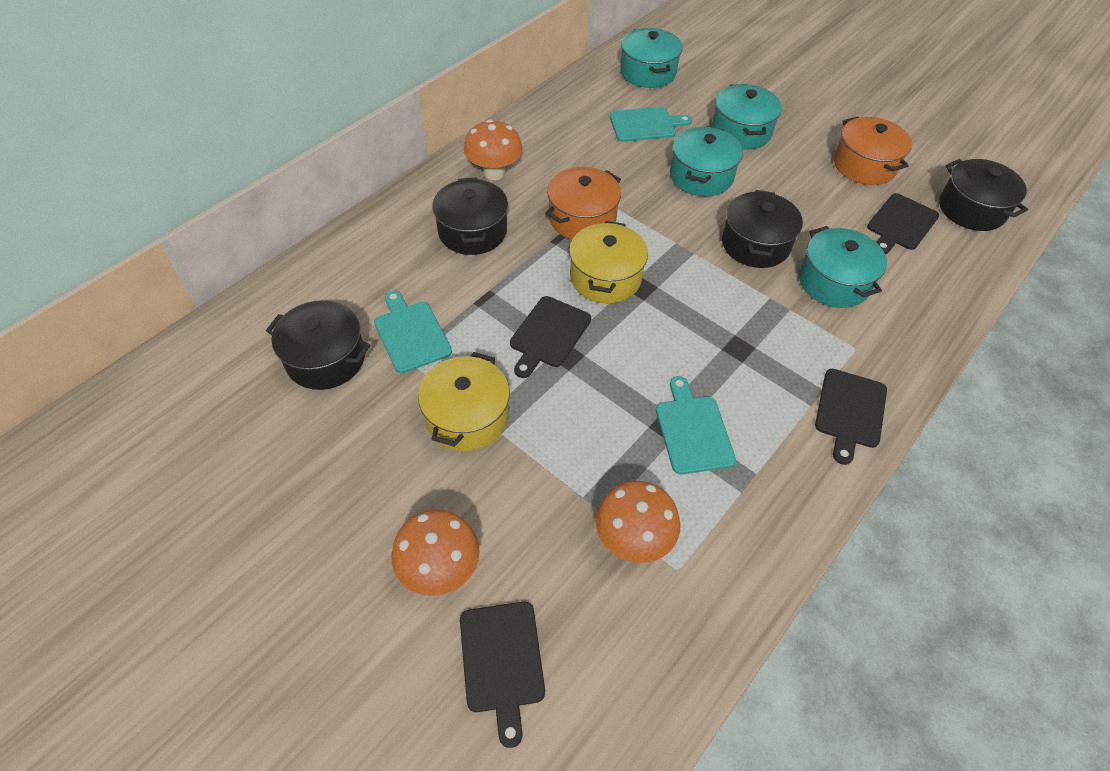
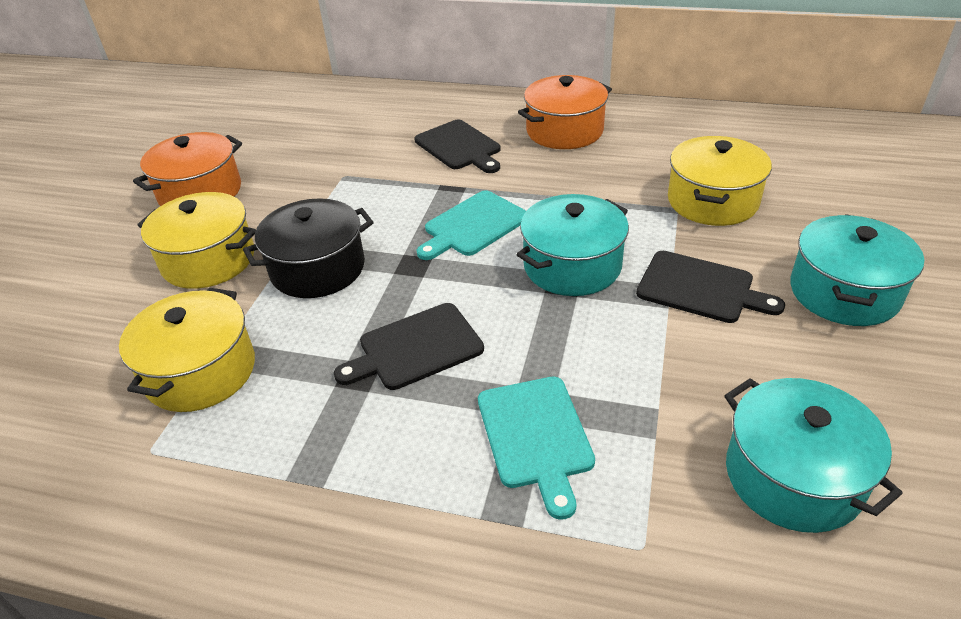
black cutting board: 4 -> 3
black pot: 4 -> 1
orange mushroom: 3 -> 0
turquoise cutting board: 3 -> 2
turquoise pot: 4 -> 3
yellow pot: 2 -> 3

